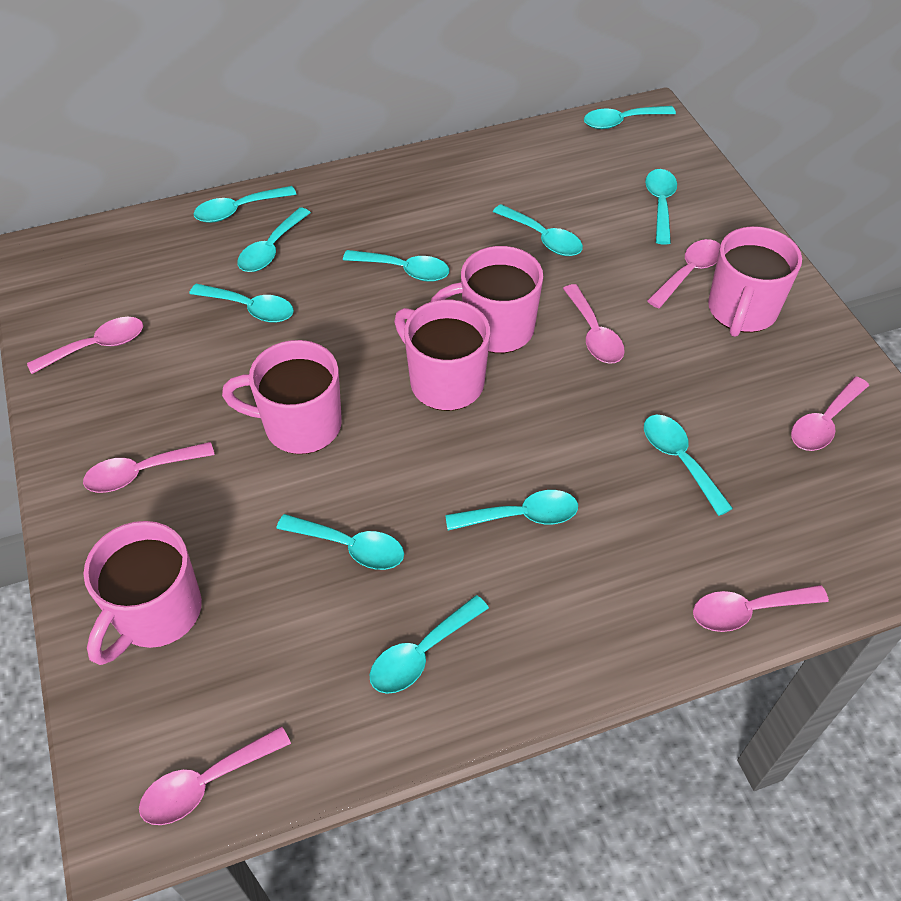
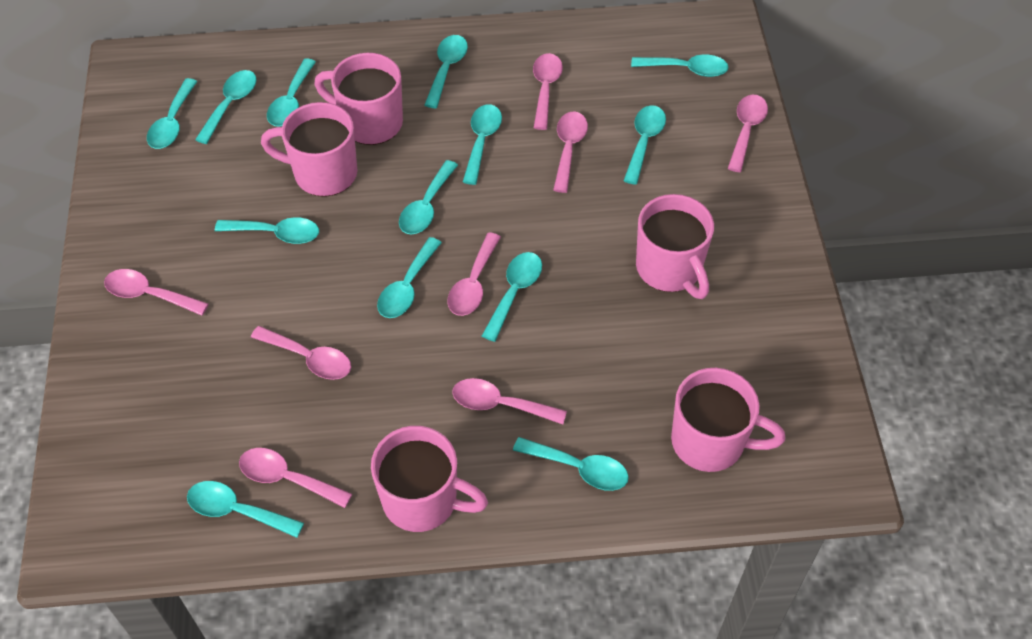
pink spoon: 7 -> 8
turquoise spoon: 11 -> 13

